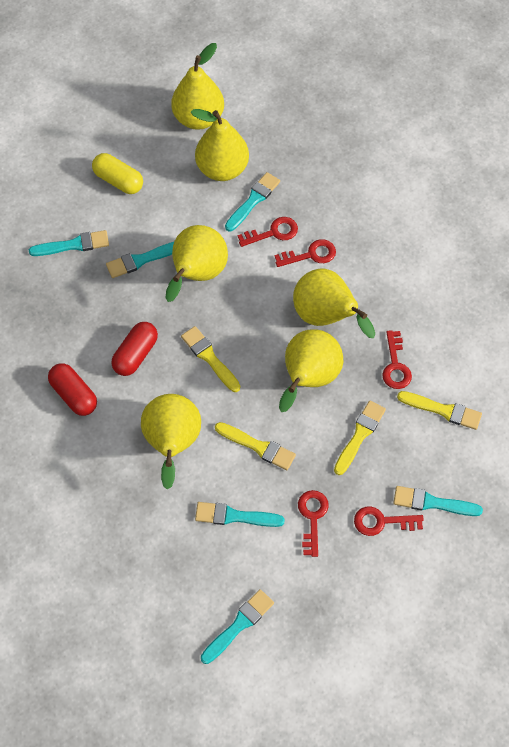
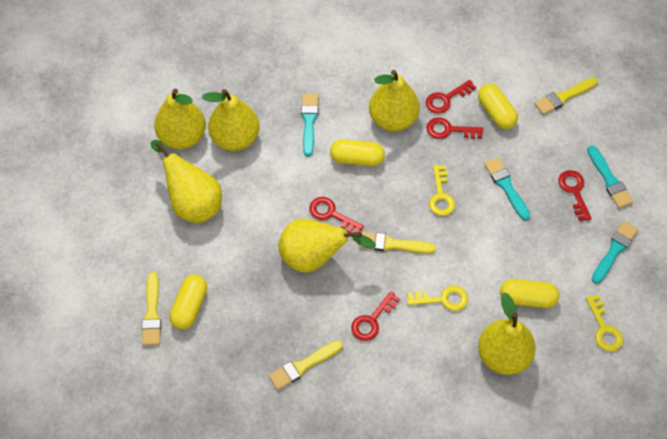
red capsule: 2 -> 0
turquoise brush: 6 -> 4
yellow capsule: 1 -> 4
yellow key: 0 -> 3

